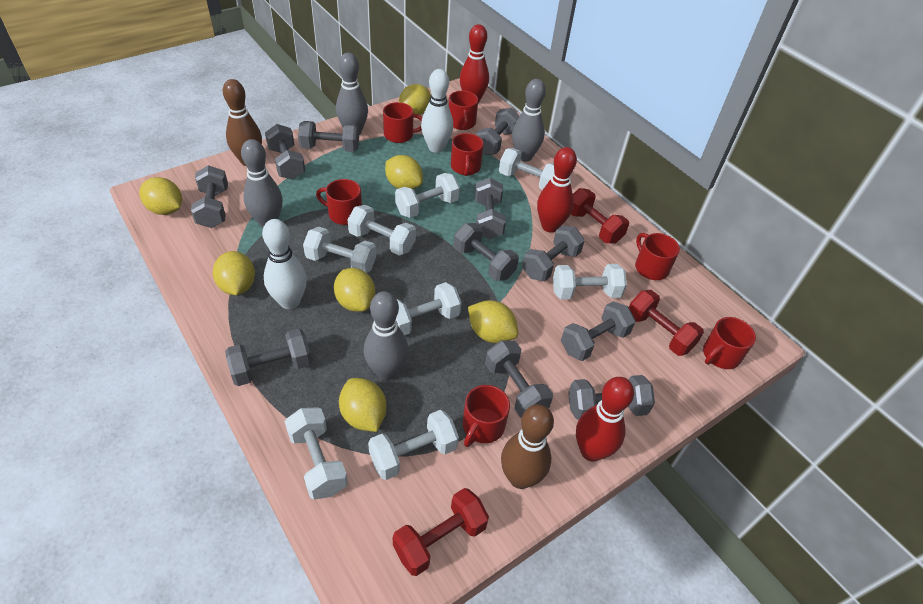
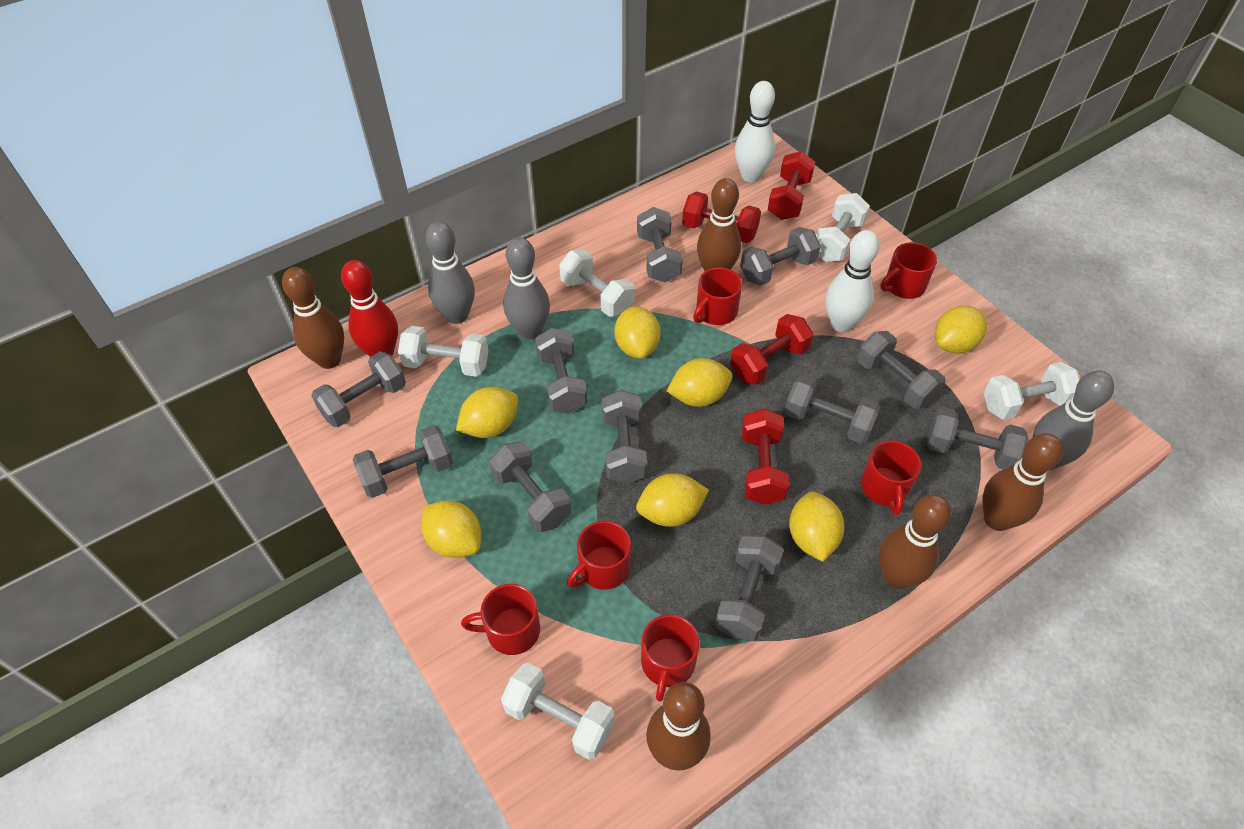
brown bowling pin: 2 -> 5
grey bowling pin: 4 -> 3
red bowling pin: 3 -> 1
red dumbbell: 3 -> 4
red mug: 7 -> 6
white dumbbell: 8 -> 5

